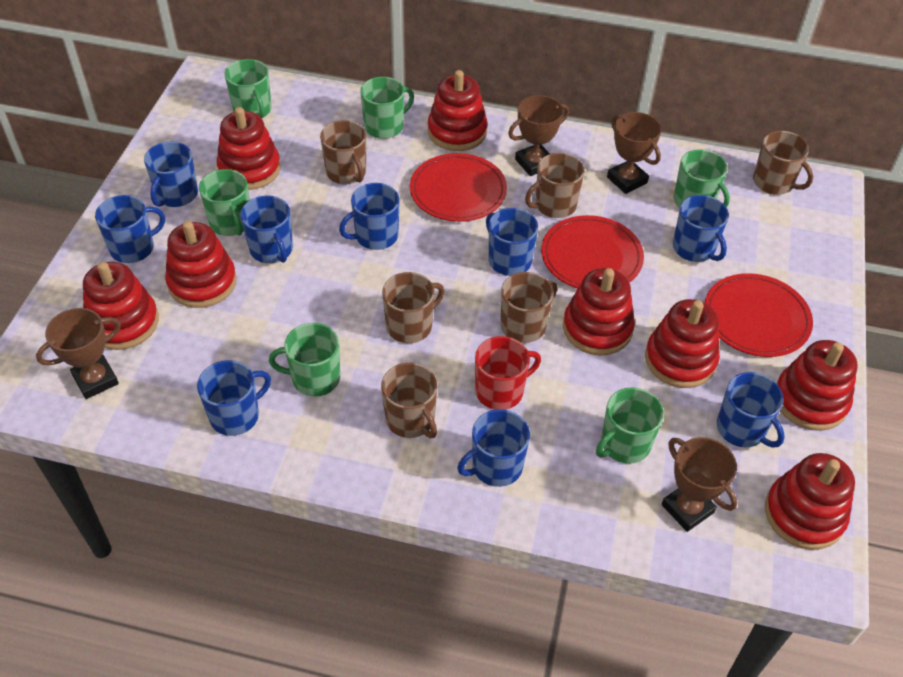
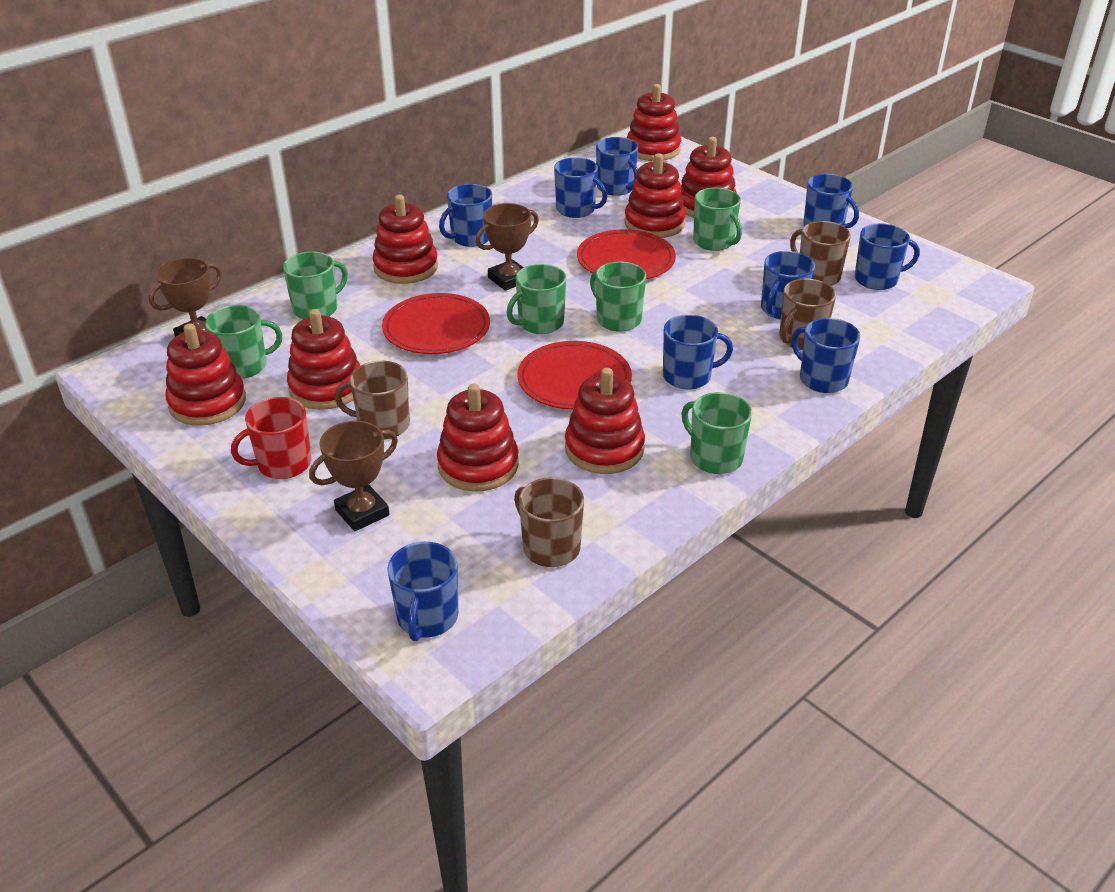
brown mug: 6 -> 4
brown trophy: 4 -> 3

